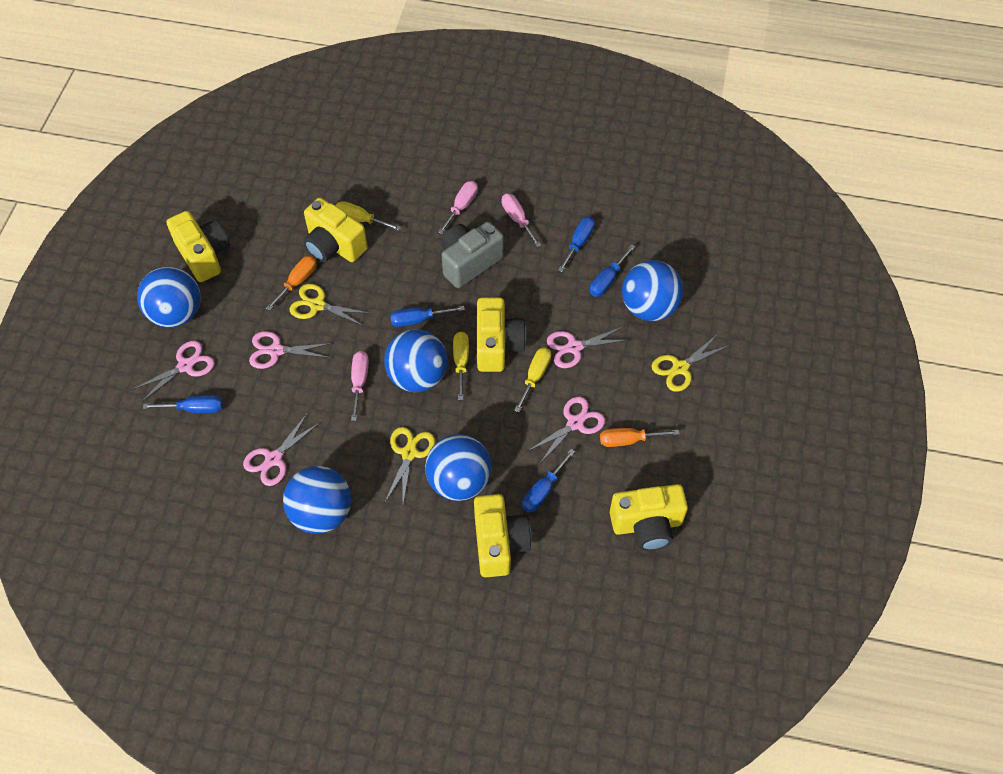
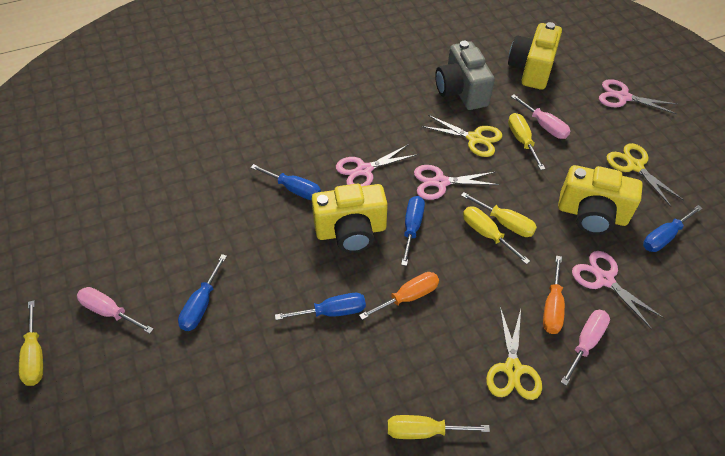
blue ball: 5 -> 0
pink scissors: 5 -> 4
yellow camera: 5 -> 3
yellow screwdriver: 3 -> 5

